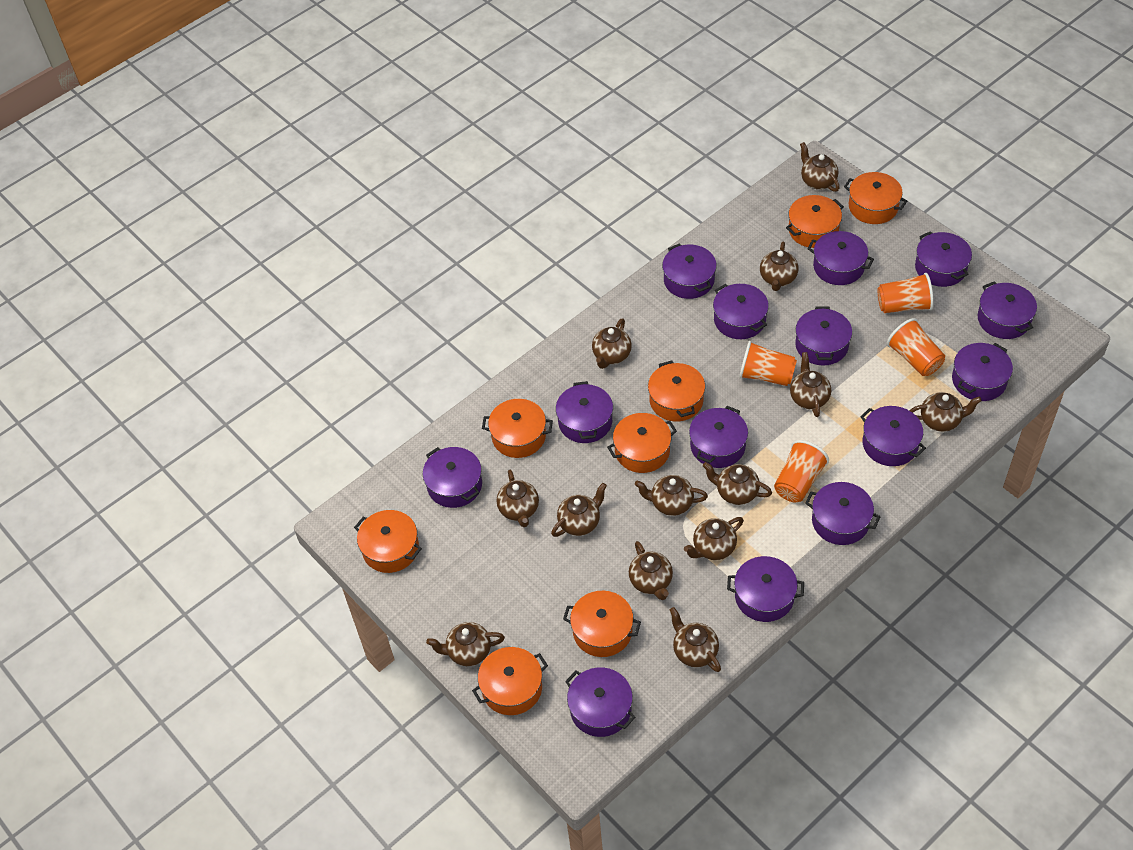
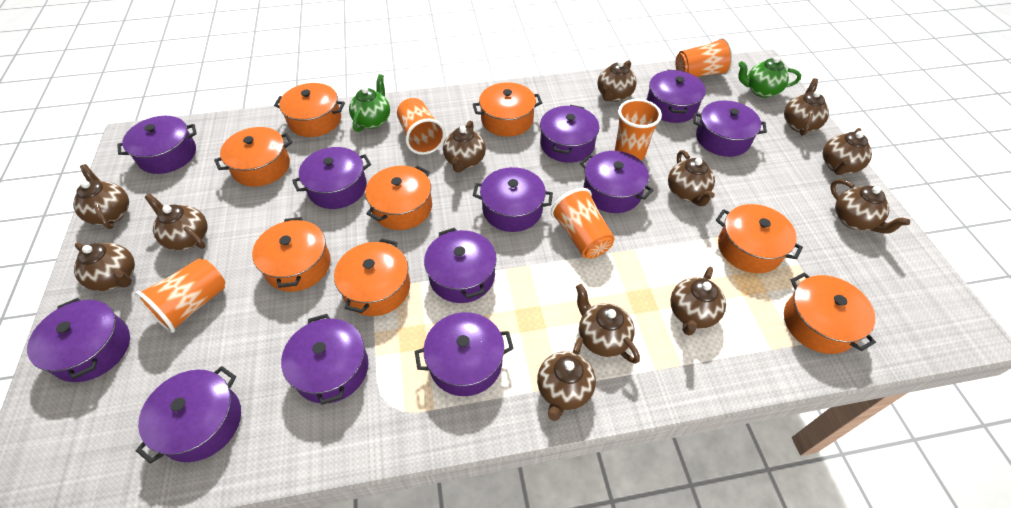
brown teapot: 13 -> 12
green teapot: 0 -> 2
orange cup: 4 -> 5
purple pot: 14 -> 12

